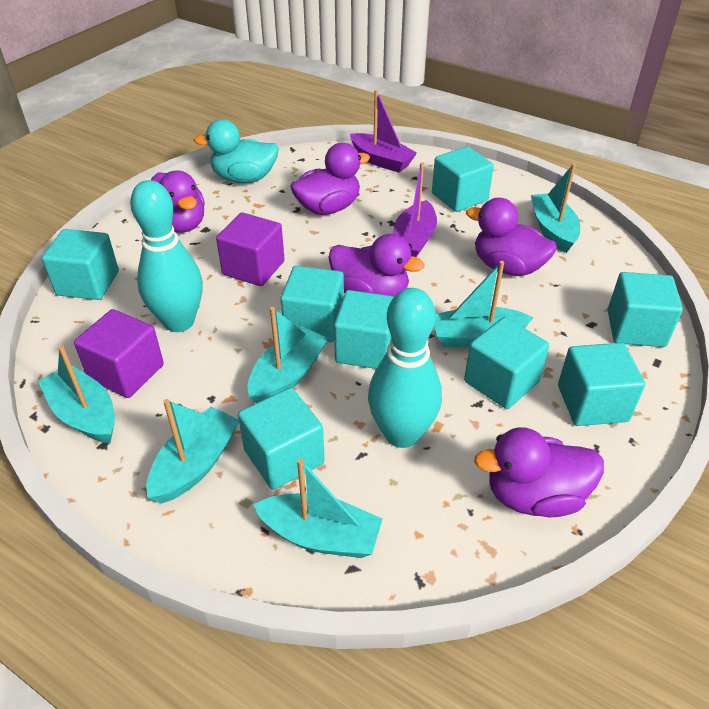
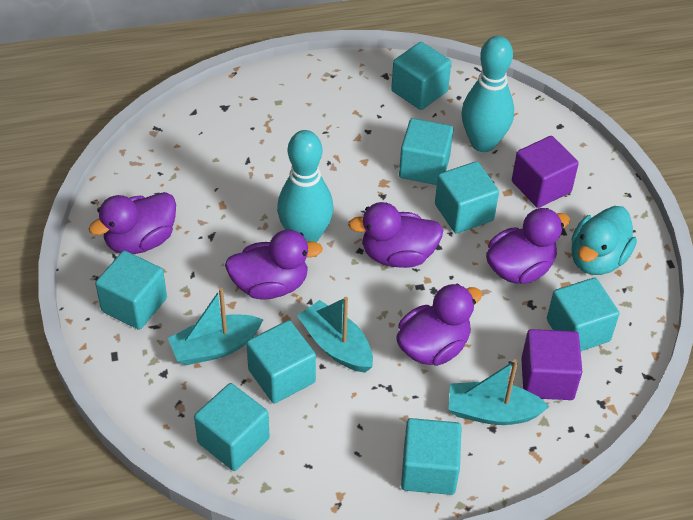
purple boat: 2 -> 0
turquoise boat: 6 -> 3

